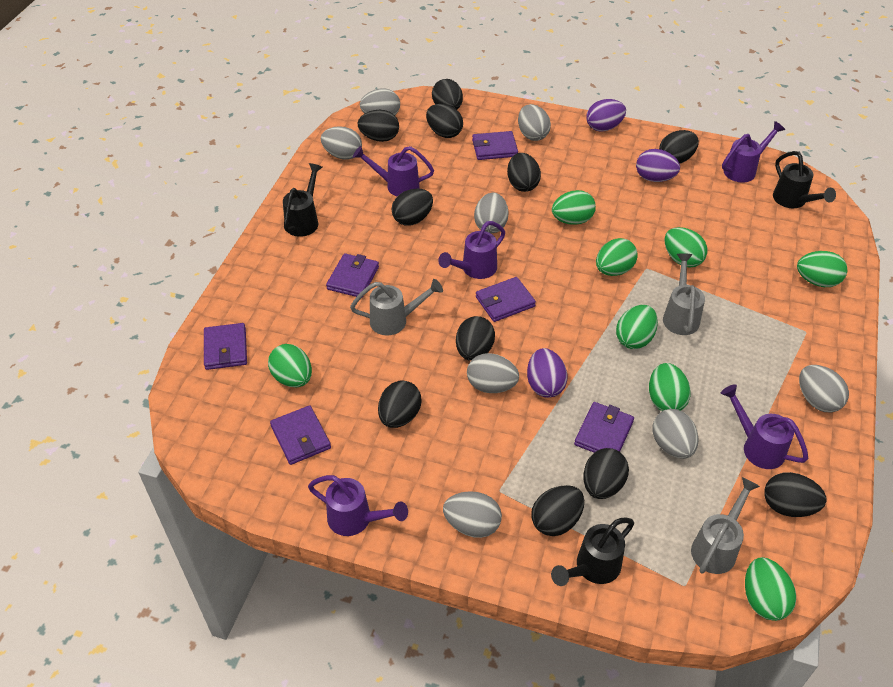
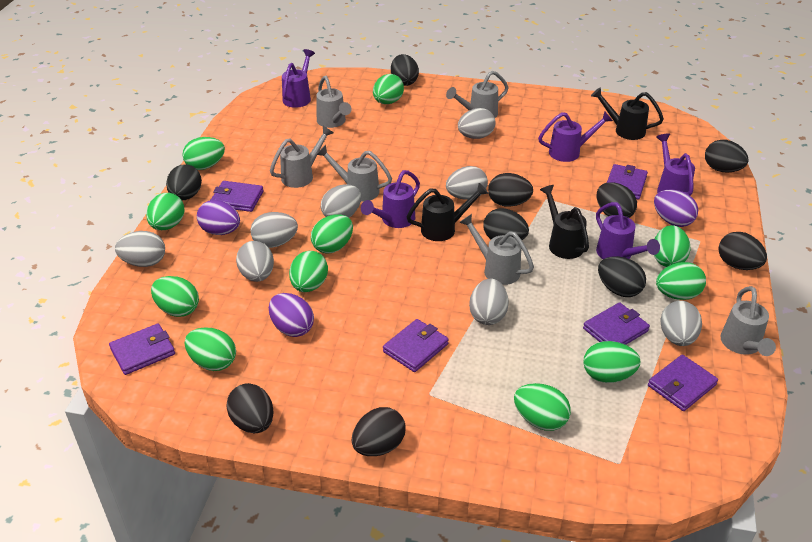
black egg: 11 -> 10
green egg: 8 -> 11
grey watering can: 3 -> 6

